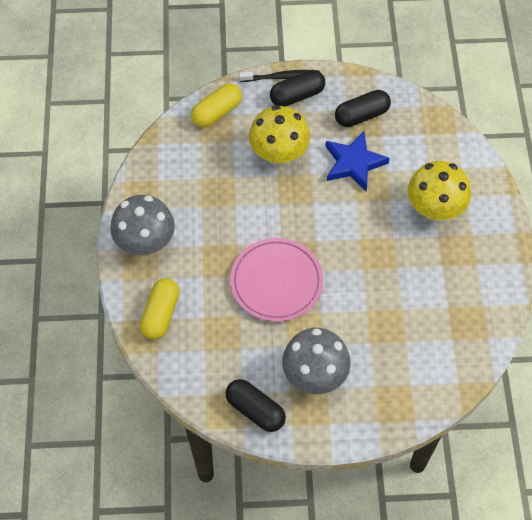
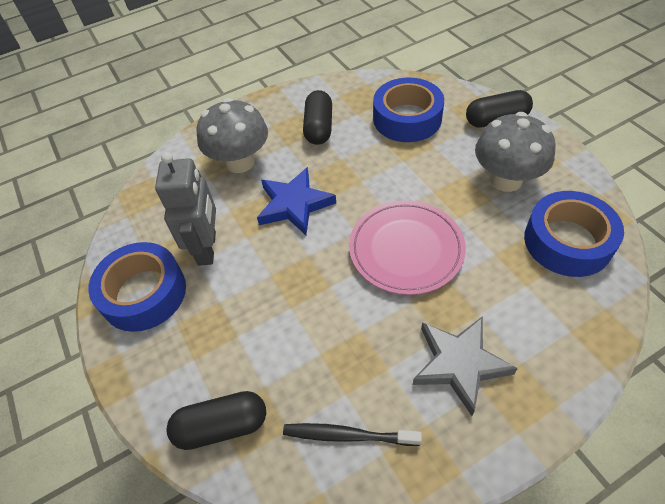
blue tape: 0 -> 3
grey robot: 0 -> 1
grey star: 0 -> 1
yellow capsule: 2 -> 0
yellow mushroom: 2 -> 0

